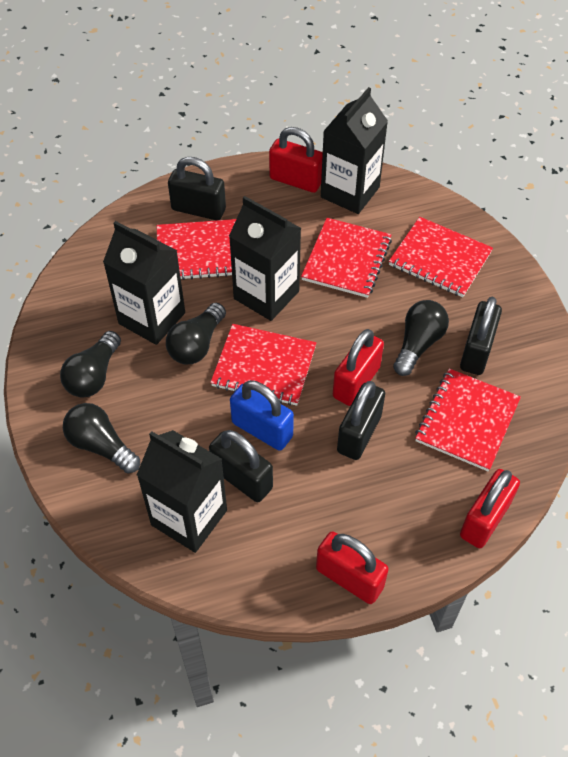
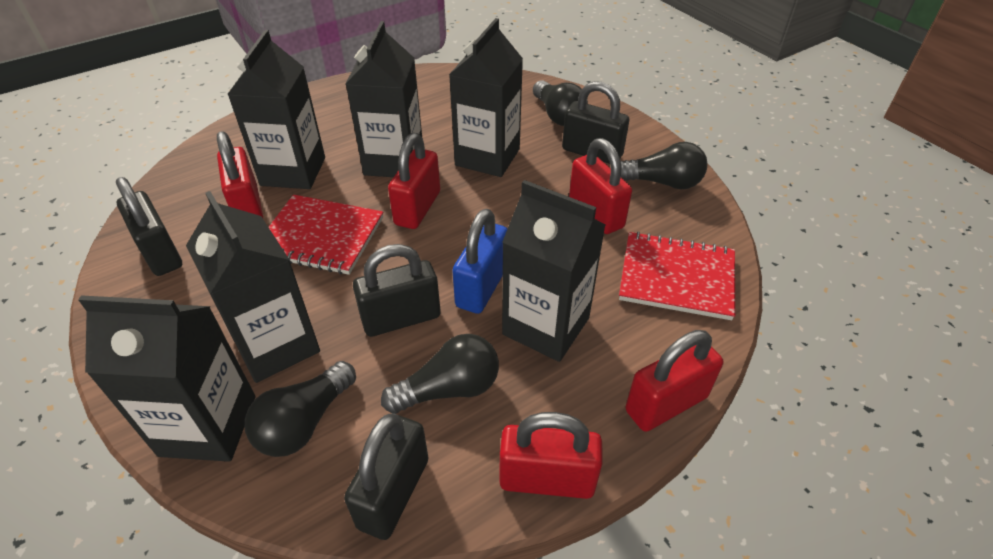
black carton: 4 -> 6
red notebook: 5 -> 2
red padlock: 4 -> 5

